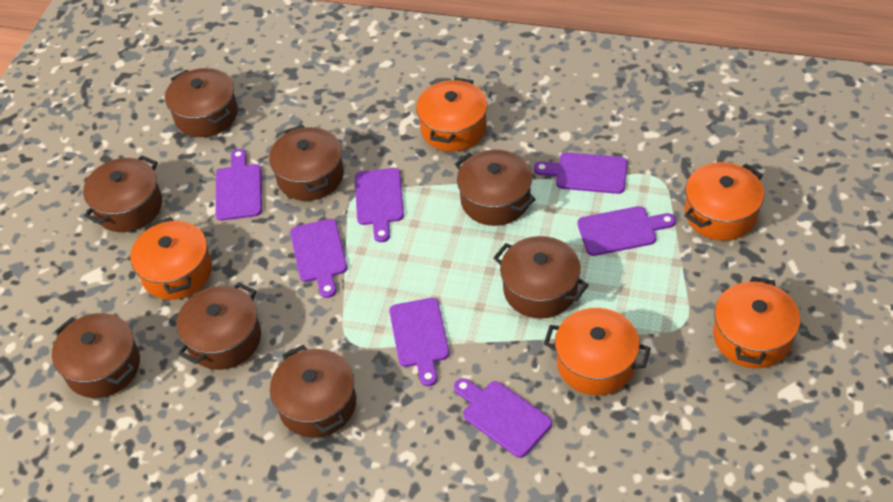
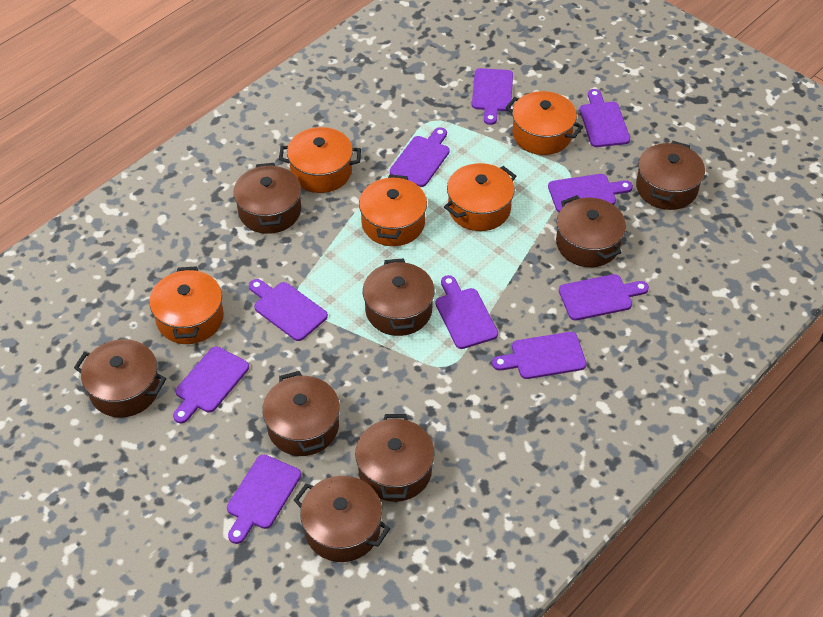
purple cutting board: 7 -> 10

